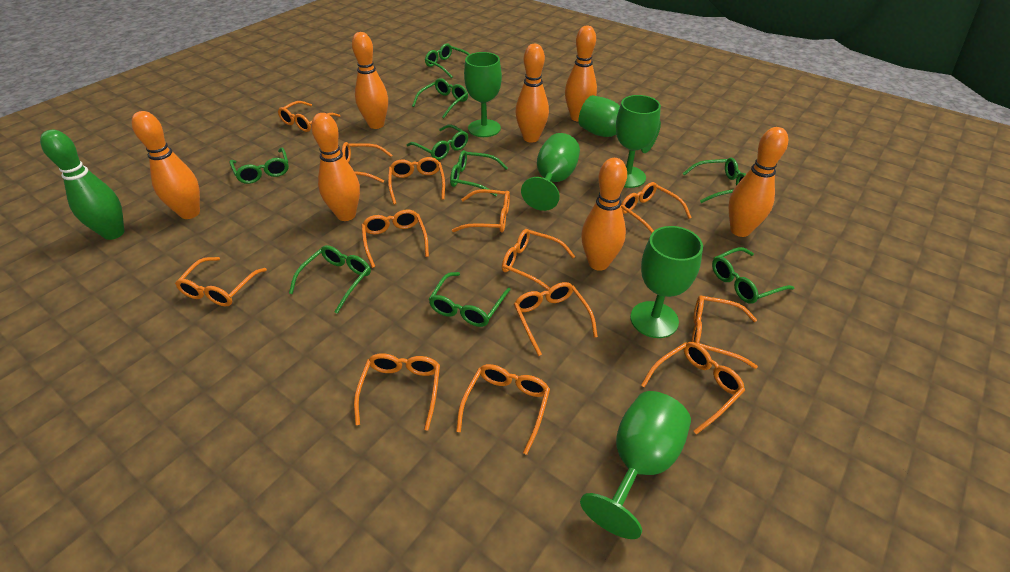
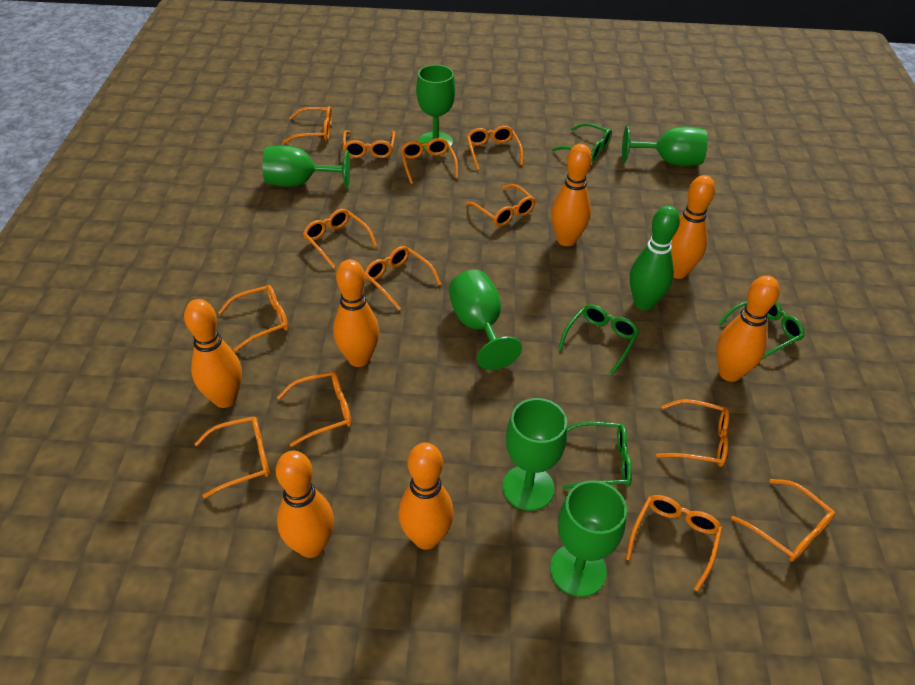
green glasses: 9 -> 4

